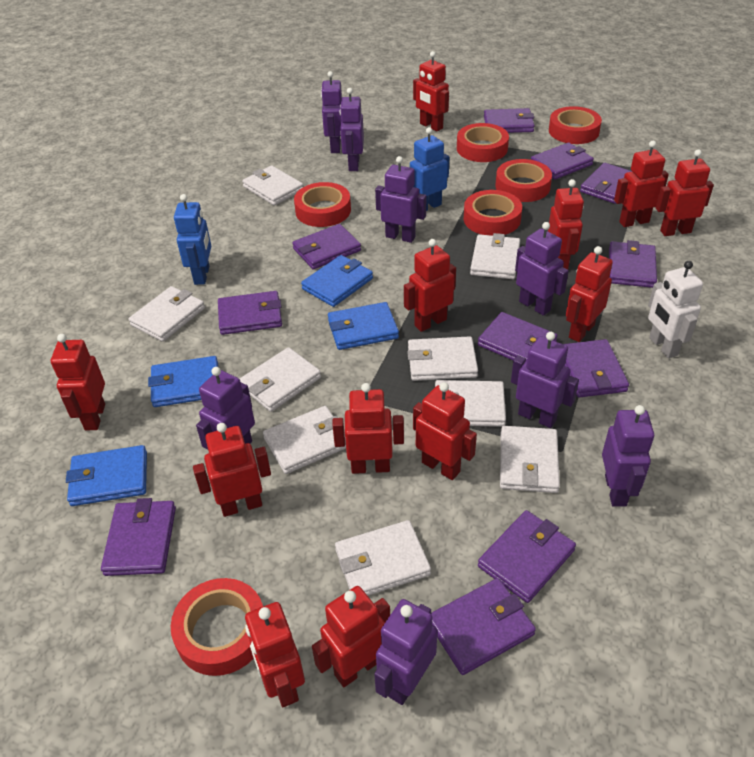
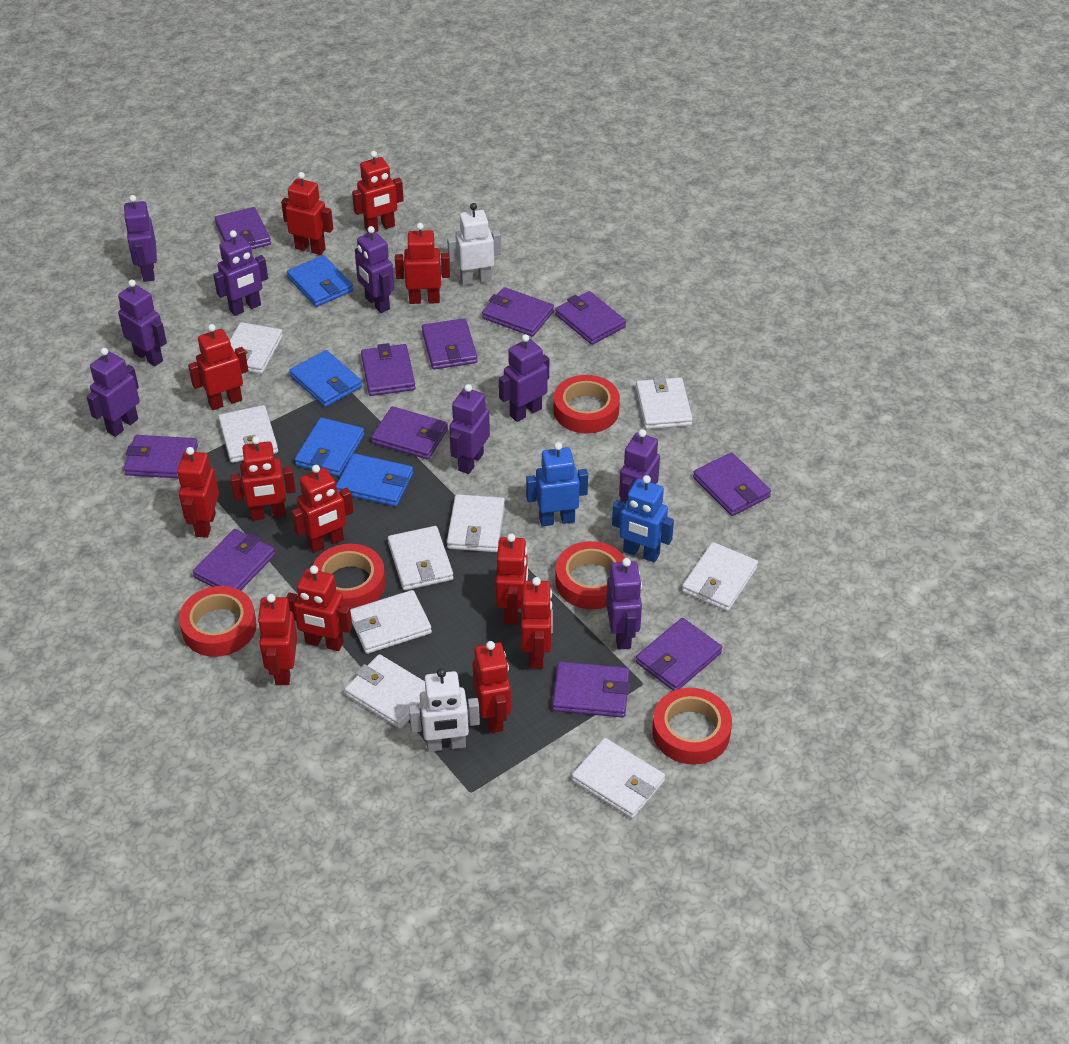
purple robot: 8 -> 9
red tape: 6 -> 5
white robot: 1 -> 2

